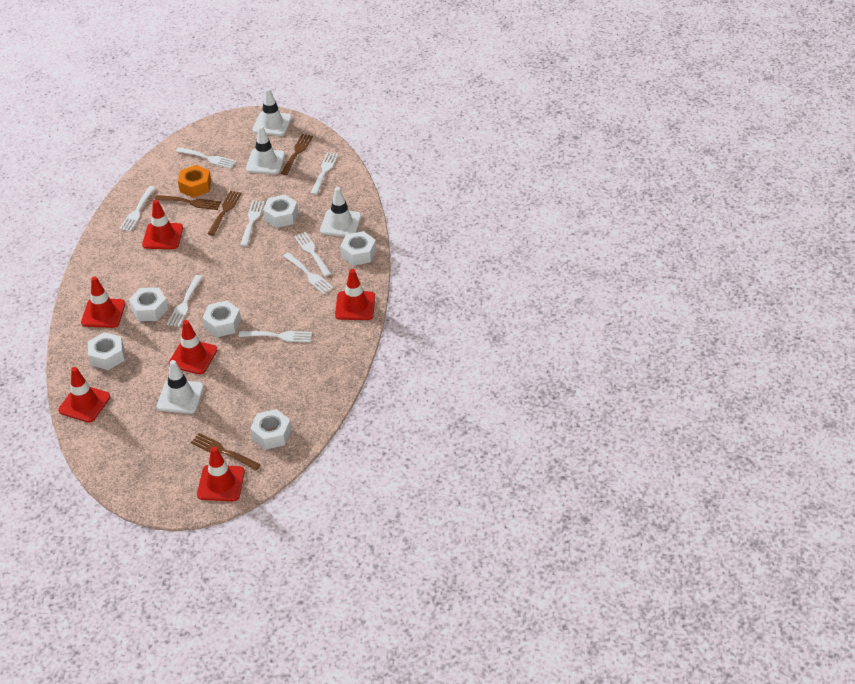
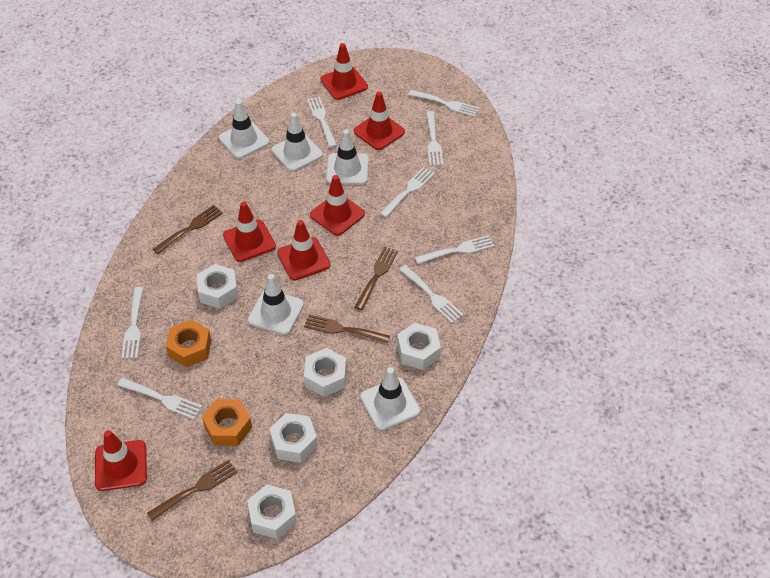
orange nut: 1 -> 2
white nut: 6 -> 5
white traffic cone: 4 -> 5

